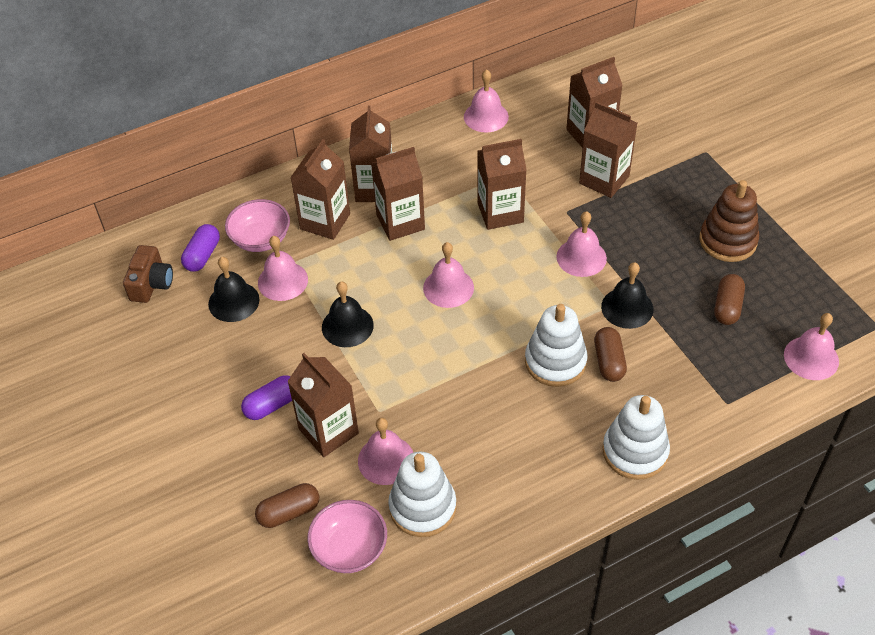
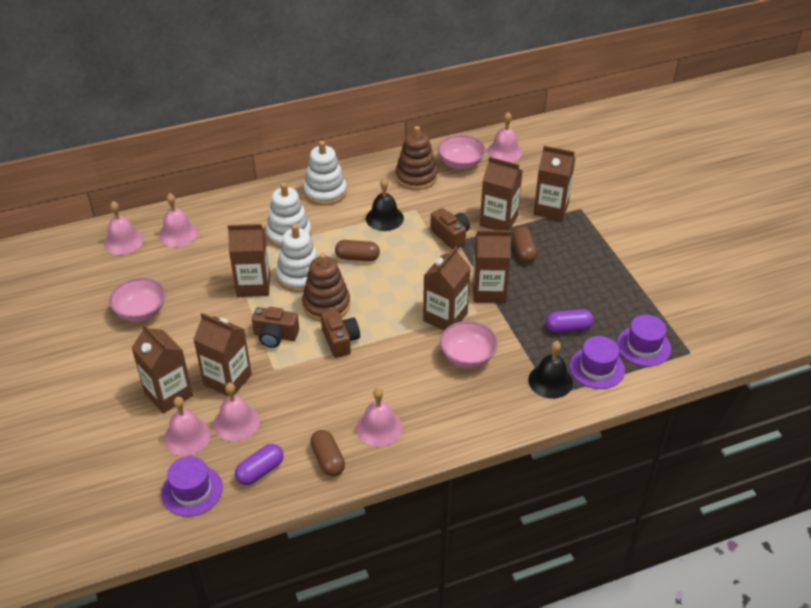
black bell: 3 -> 2
brown camera: 1 -> 3
brown stacking toy: 1 -> 2
pink bowl: 2 -> 3
purple hat: 0 -> 3

